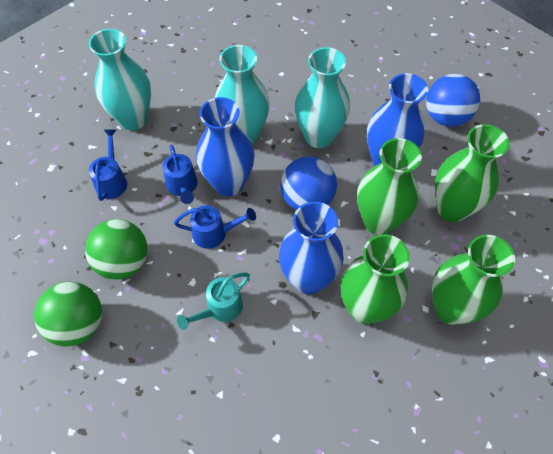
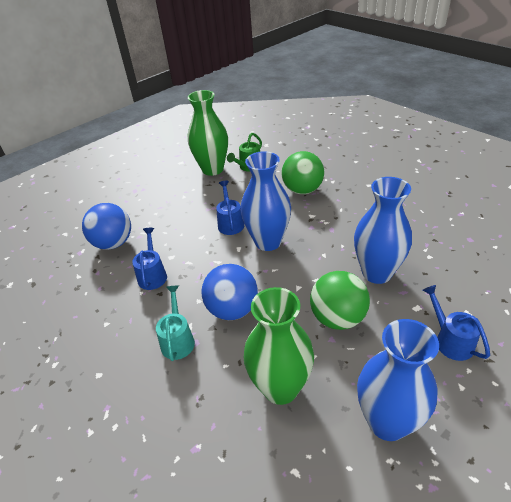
green vase: 4 -> 2
green watering can: 0 -> 1
turquoise vase: 3 -> 0

